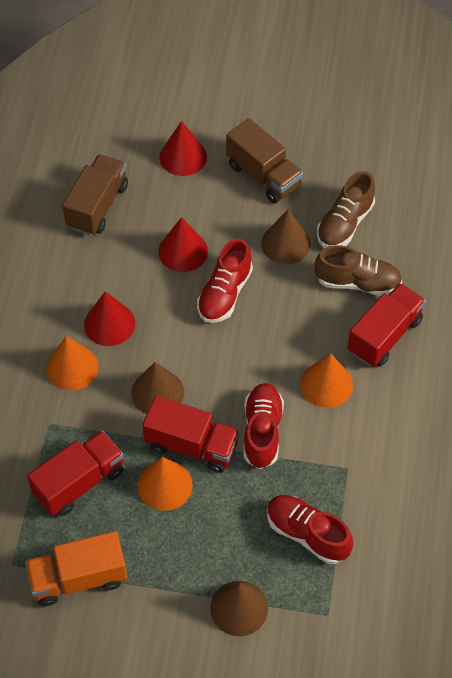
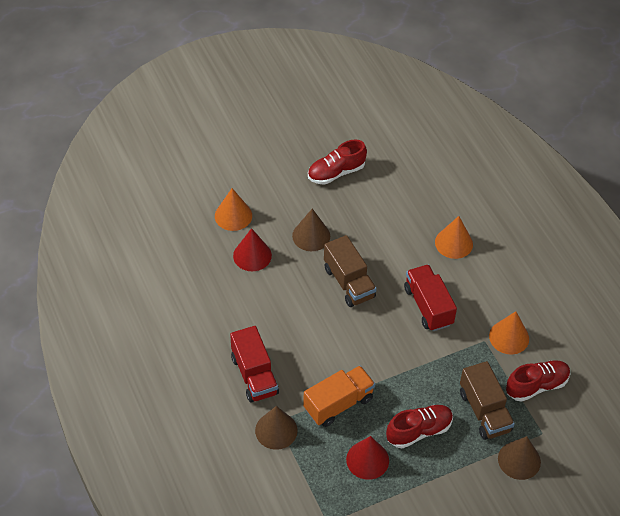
brown shoe: 2 -> 0
red cone: 3 -> 2
red truck: 3 -> 2

